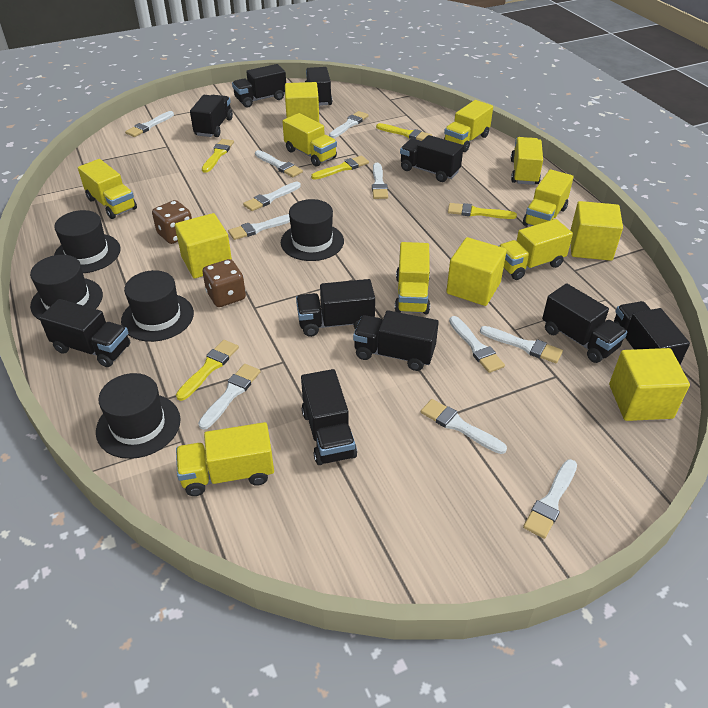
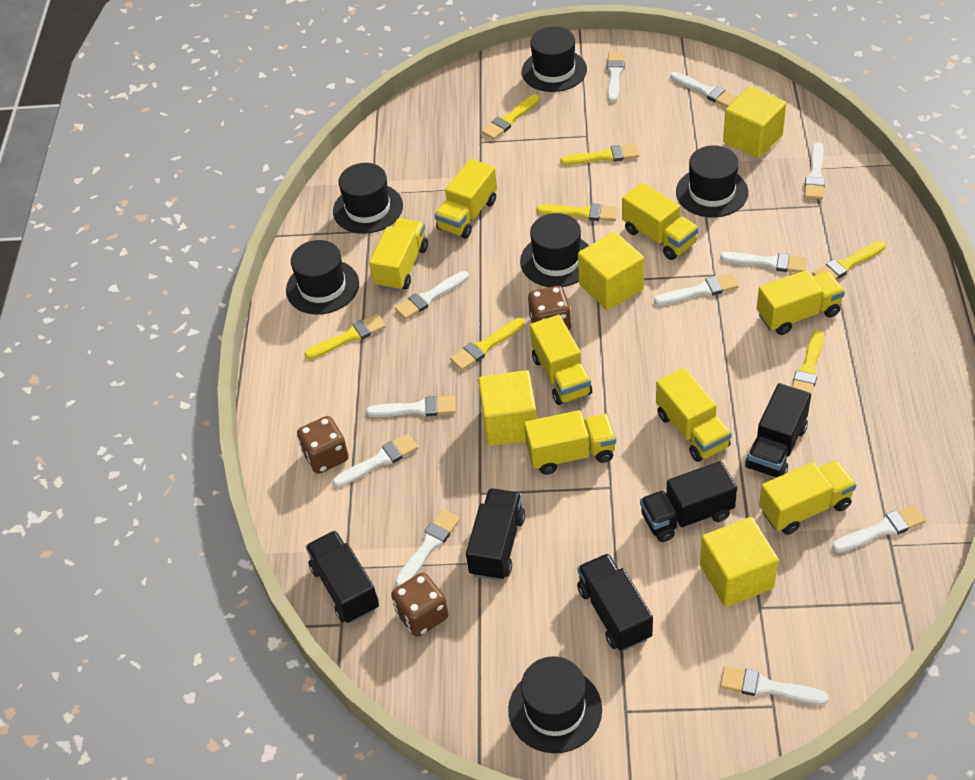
black hat: 5 -> 6
black truck: 10 -> 5
brown dice: 2 -> 3
yellow brush: 5 -> 7
yellow cube: 5 -> 4

